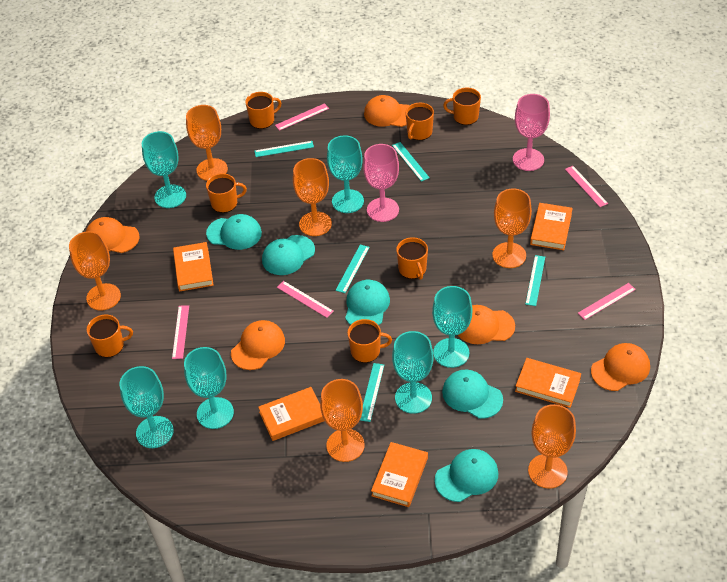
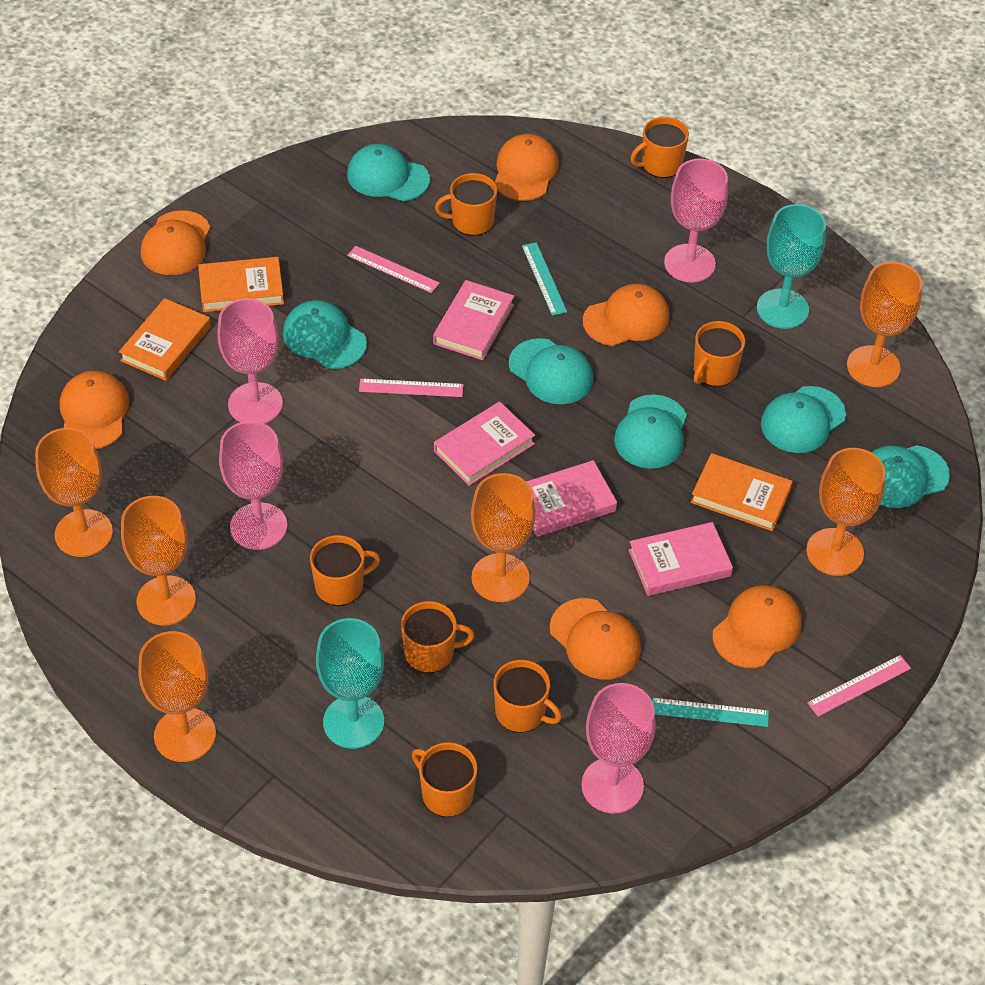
orange book: 5 -> 3
orange cap: 5 -> 6
pink book: 0 -> 4
pink goblet: 2 -> 4
pink ruler: 5 -> 3
turquoise cap: 5 -> 6
turquoise goblet: 6 -> 2
turquoise ruler: 5 -> 2

